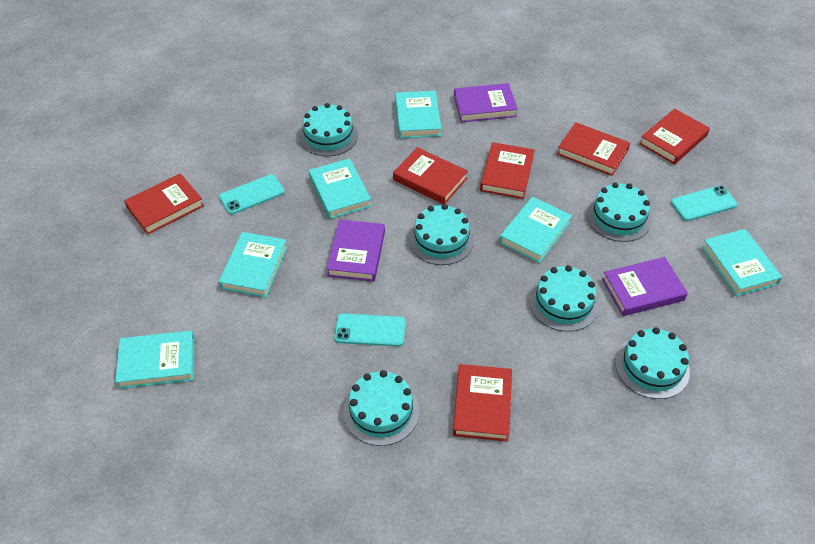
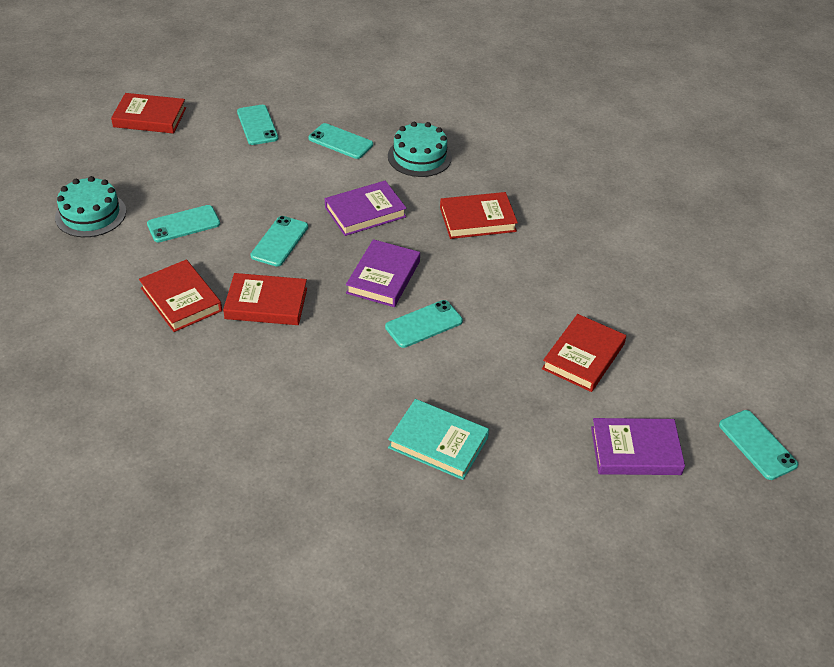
red book: 6 -> 5
turquoise book: 6 -> 1
turquoise cake: 6 -> 2
turquoise phone: 3 -> 6

